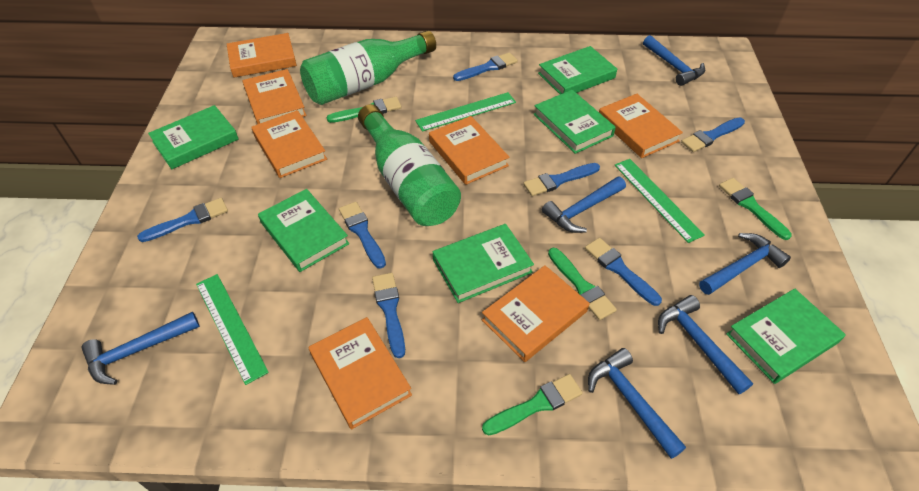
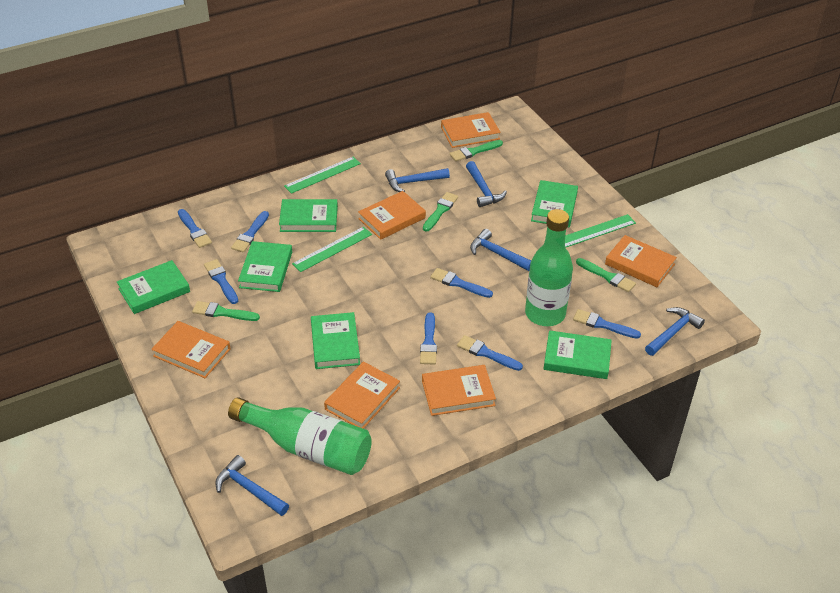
blue hammer: 6 -> 5
orange book: 7 -> 6

